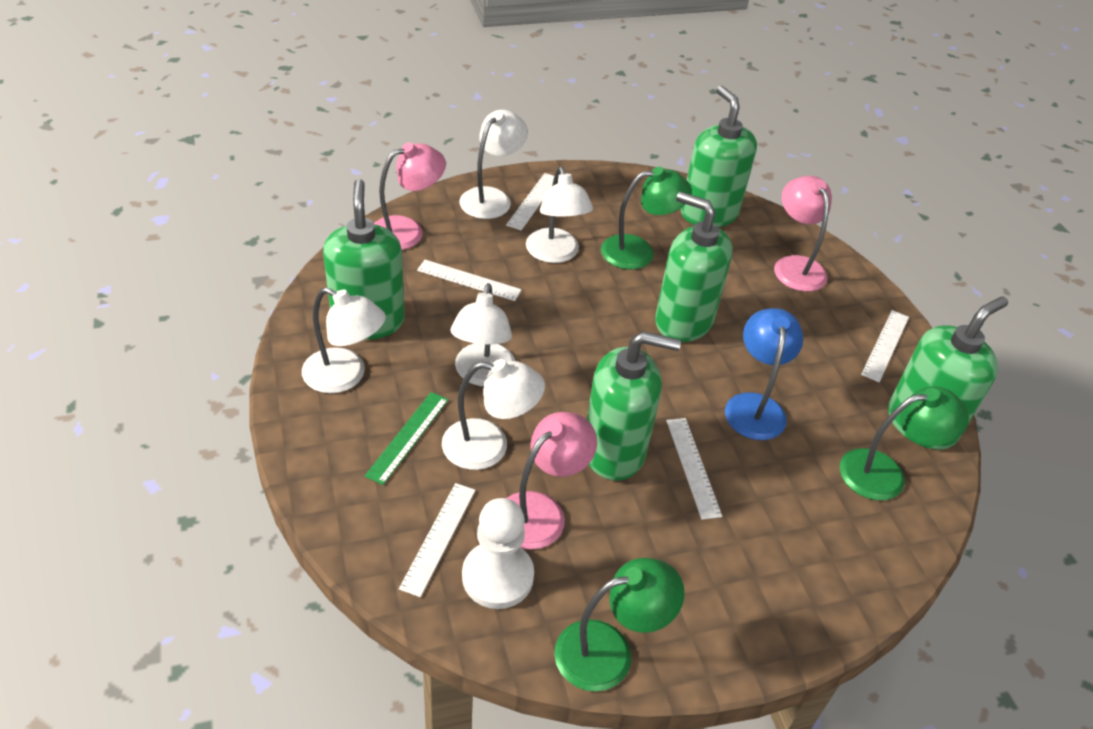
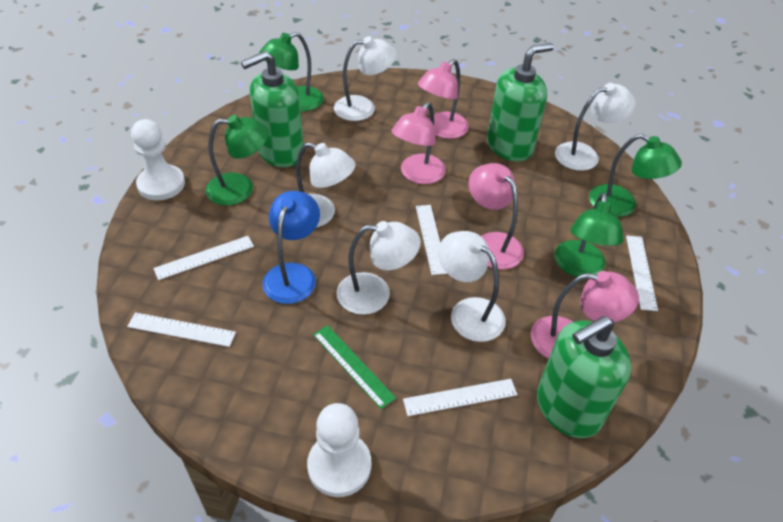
green lamp: 3 -> 4
green soap dispenser: 5 -> 3
pink lamp: 3 -> 4
white pawn: 1 -> 2

